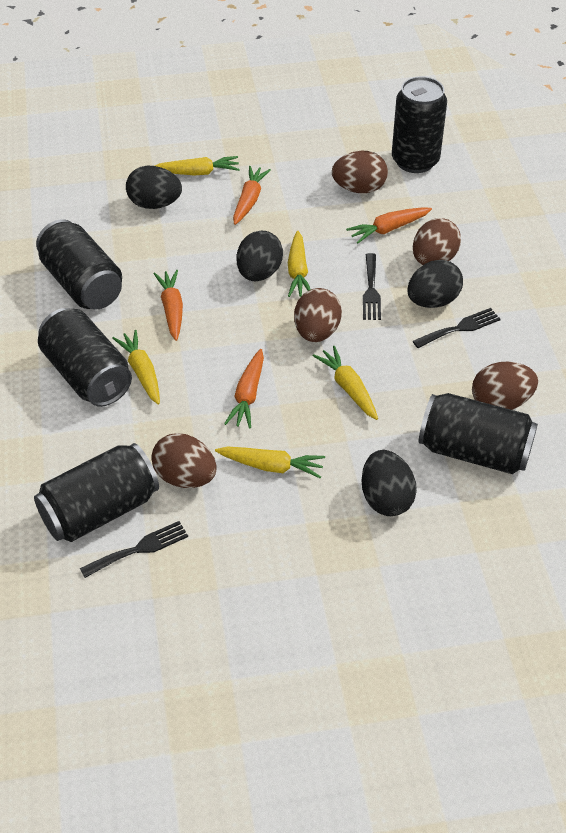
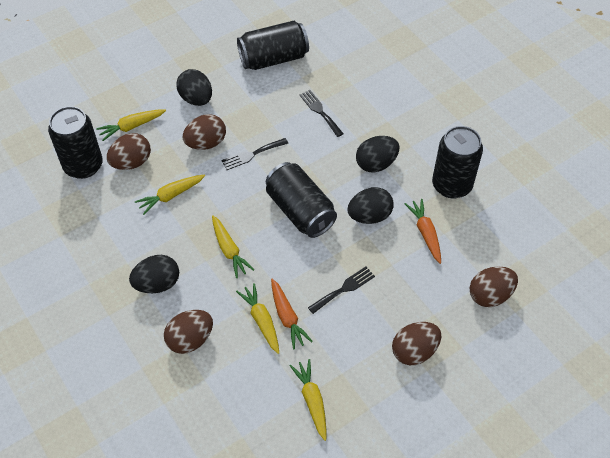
black can: 5 -> 4
orange carrot: 4 -> 2

